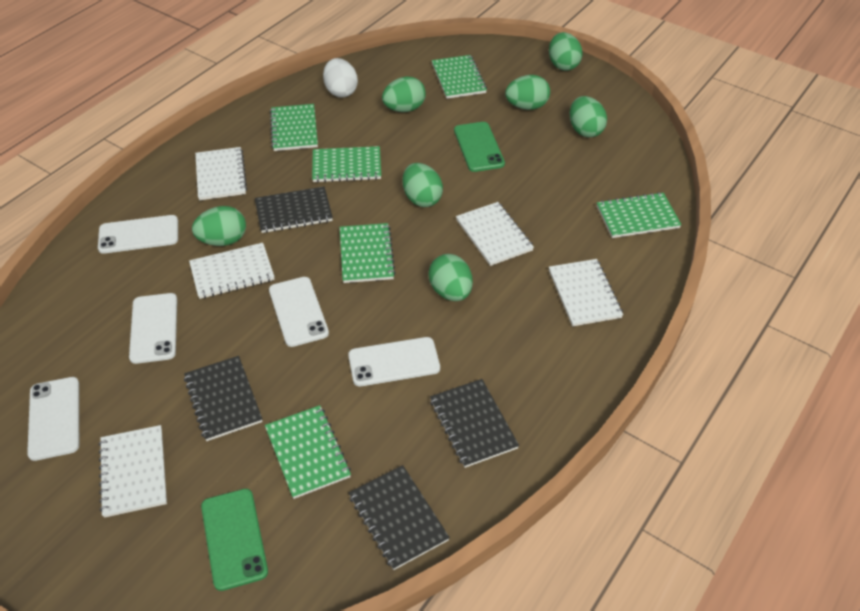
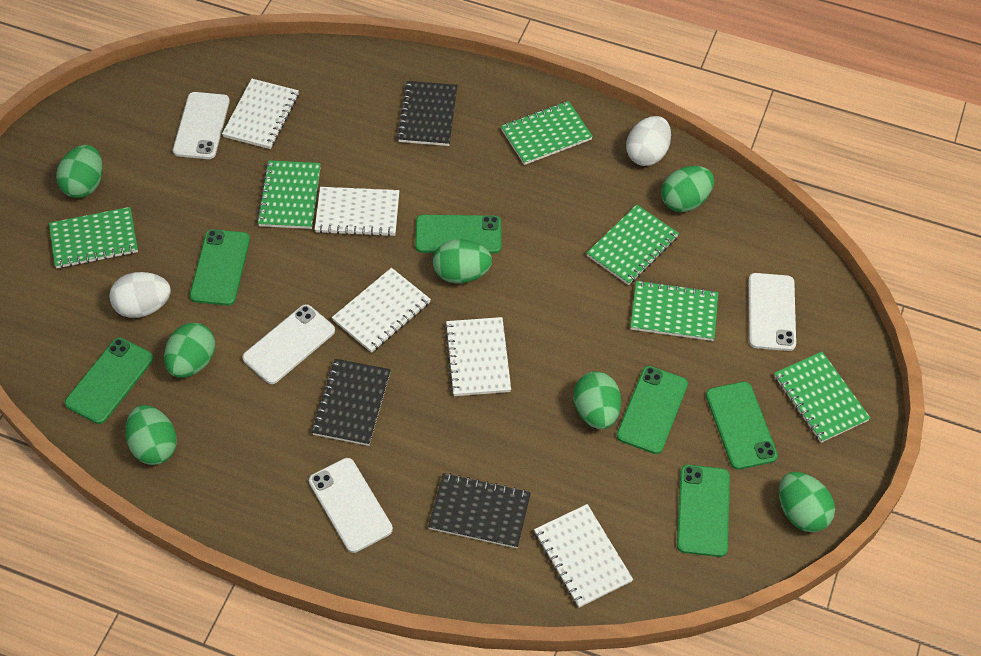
black notebook: 4 -> 3
green phone: 2 -> 6
white egg: 1 -> 2
white phone: 5 -> 4

